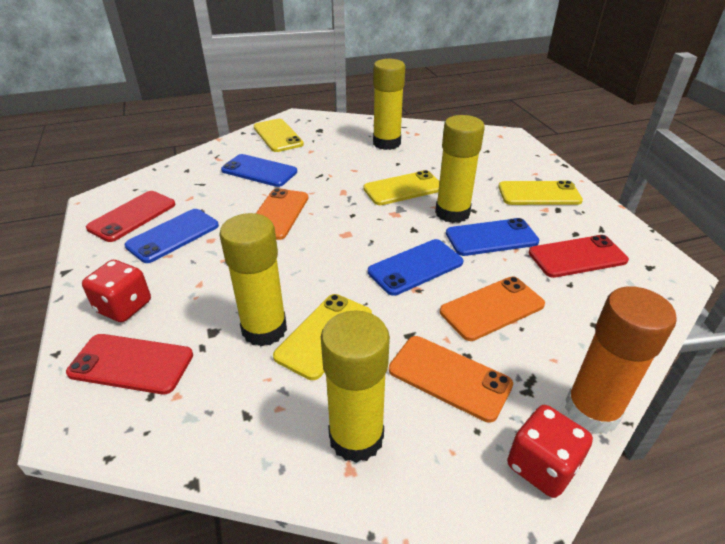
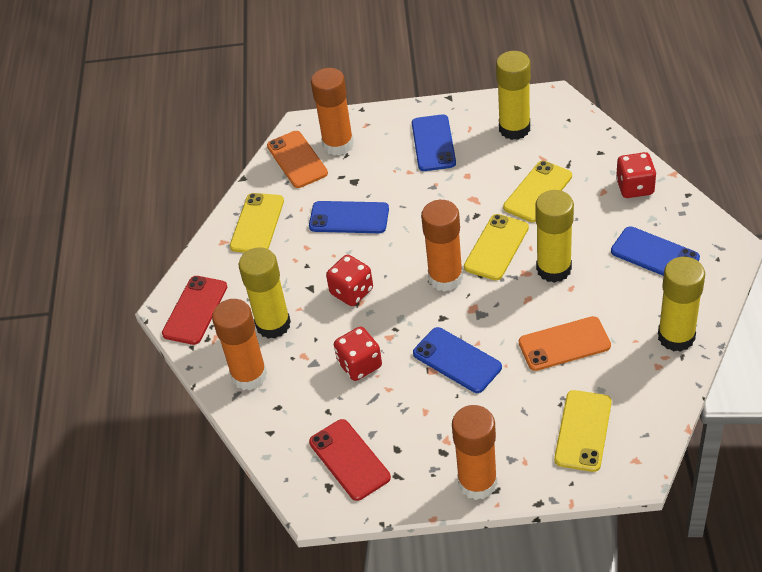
orange glue stick: 1 -> 4
orange phone: 3 -> 2
red dice: 2 -> 3
red phone: 3 -> 2

